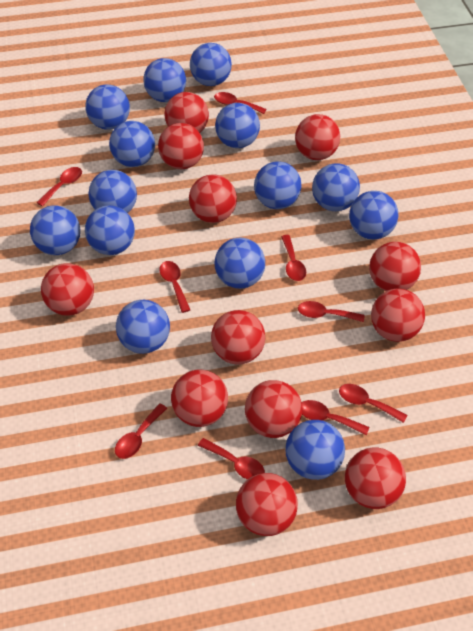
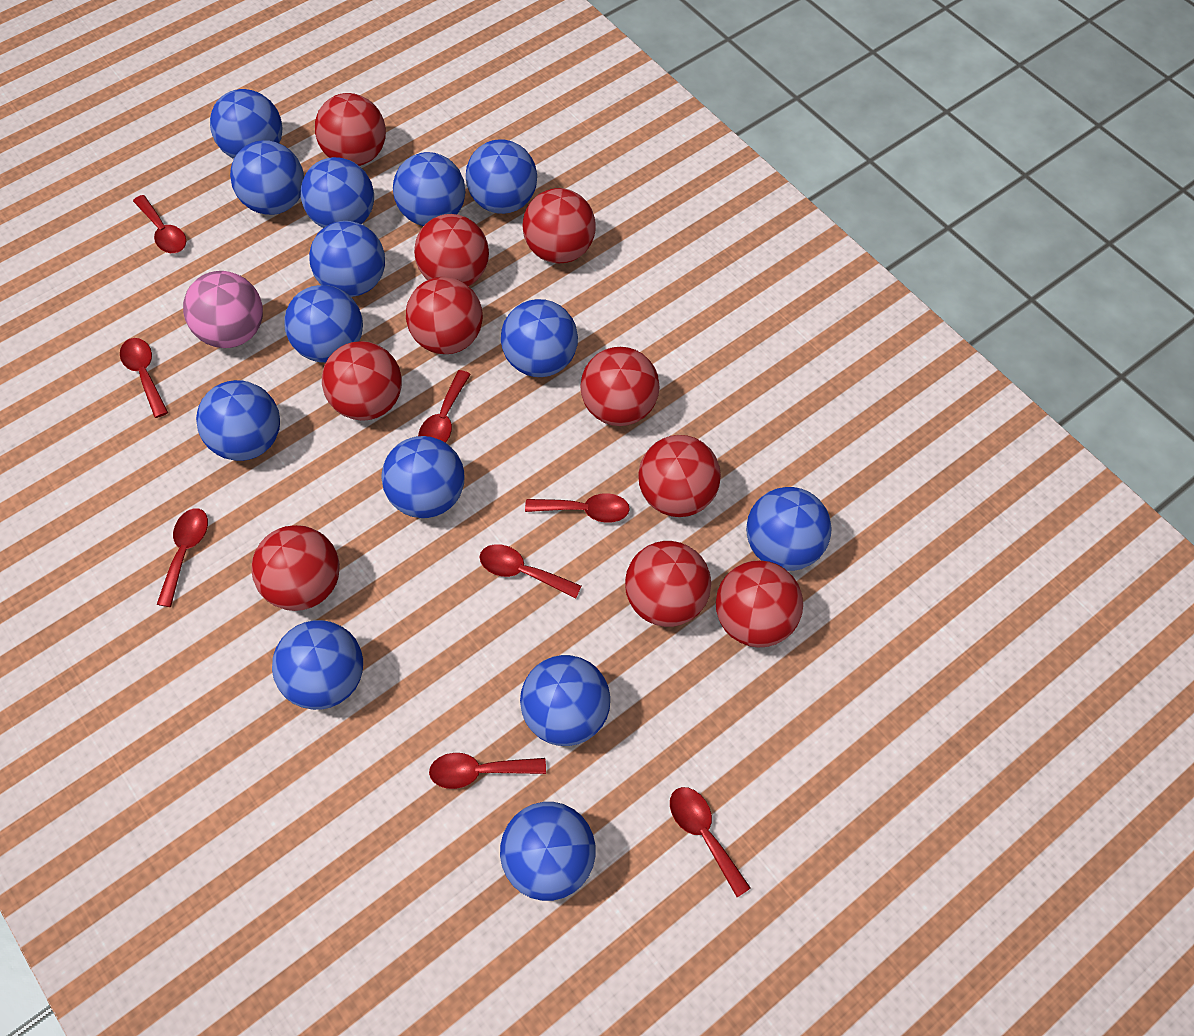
pink ball: 0 -> 1
red ball: 12 -> 10
red spoon: 9 -> 8

